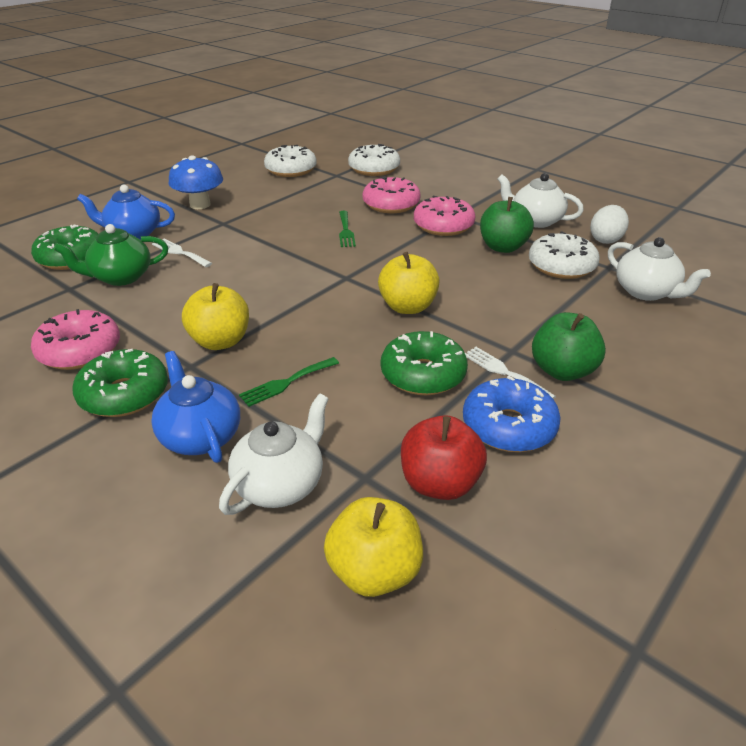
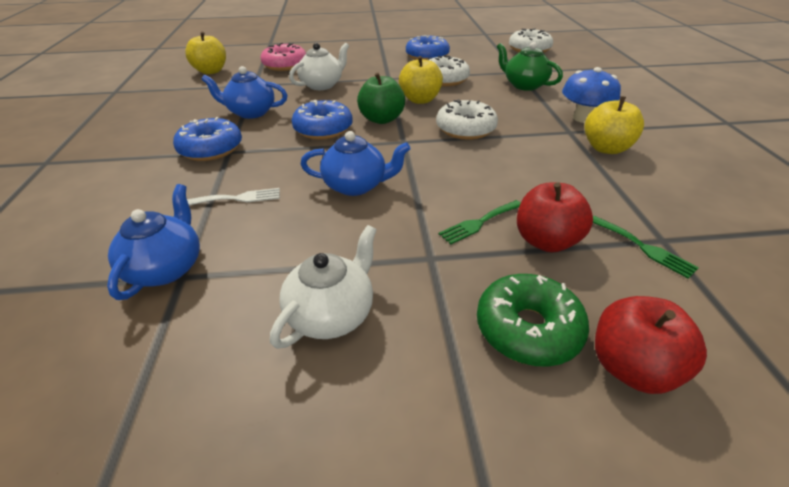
blue donut: 1 -> 3
blue teapot: 2 -> 3
green apple: 2 -> 1
green donut: 3 -> 1
pink donut: 3 -> 1
red apple: 1 -> 2
white egg: 1 -> 0
white fork: 2 -> 1
white teapot: 3 -> 2

